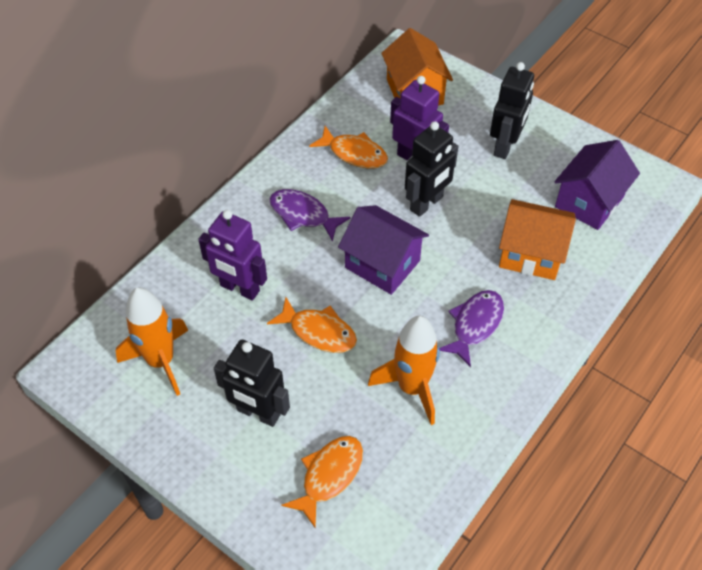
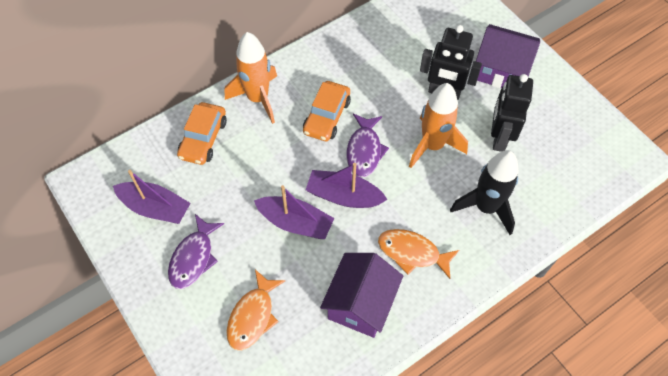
black robot: 3 -> 2
black rocket: 0 -> 1
orange car: 0 -> 2
orange fish: 3 -> 2
orange house: 2 -> 0
purple boat: 0 -> 3
purple robot: 2 -> 0

